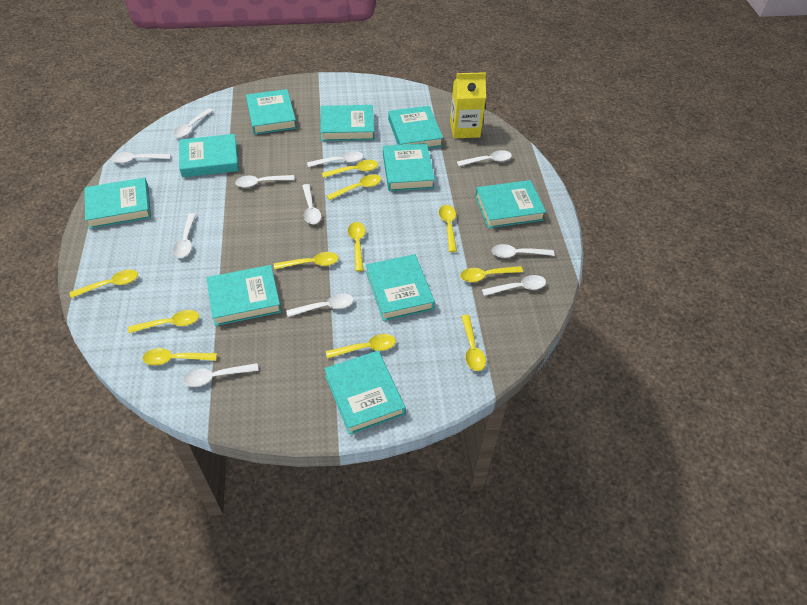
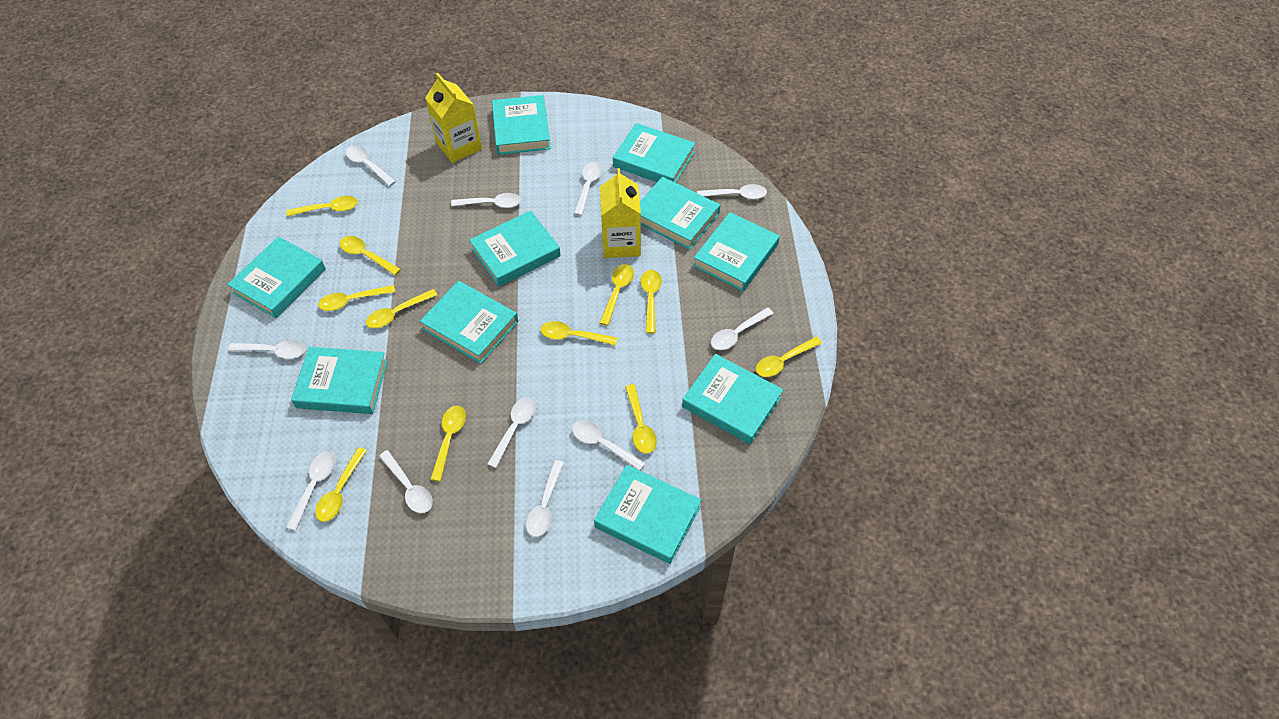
yellow carton: 1 -> 2

